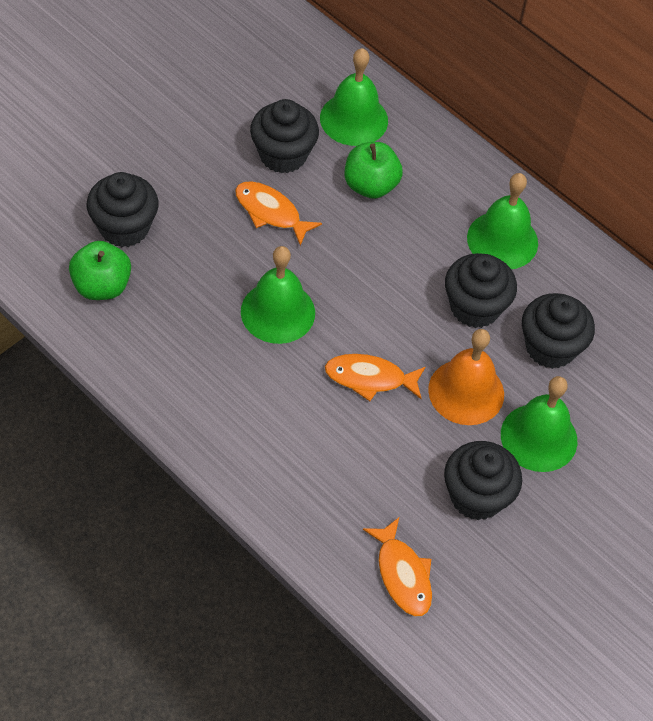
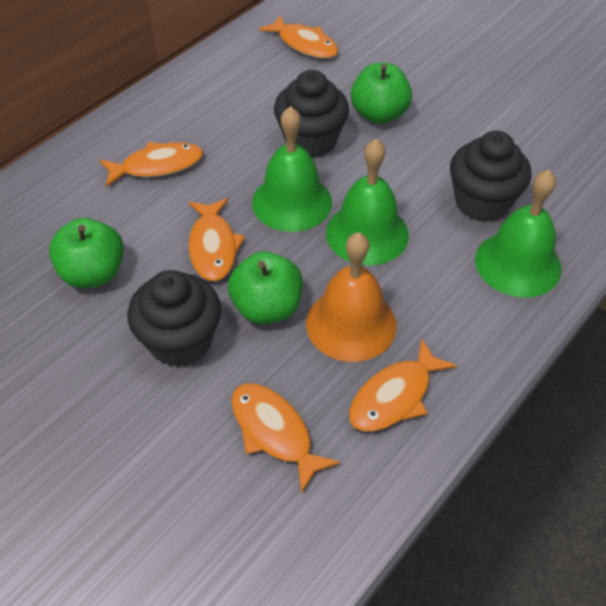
black cupcake: 5 -> 3
green apple: 2 -> 3
green bell: 4 -> 3
orange fish: 3 -> 5

